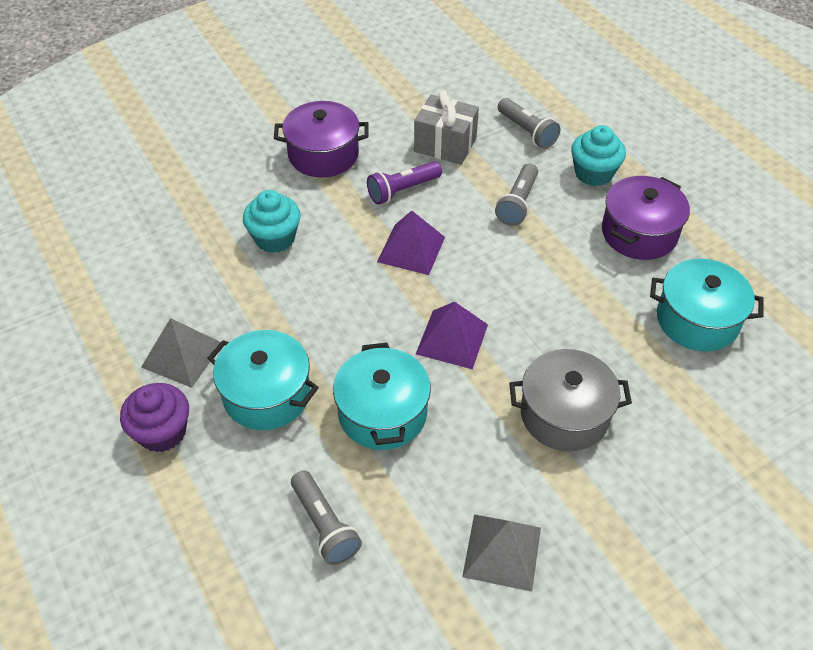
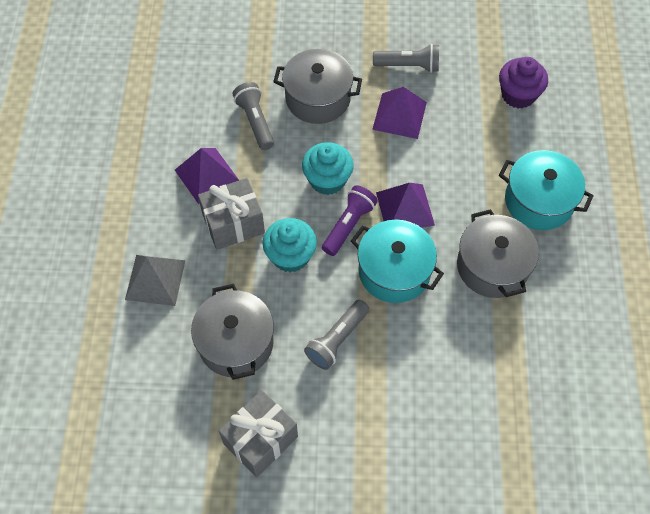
grey gift: 1 -> 2
grey pot: 1 -> 3
grey pyramid: 2 -> 1
purple pot: 2 -> 0
purple pyramid: 2 -> 3
turquoise pot: 3 -> 2

